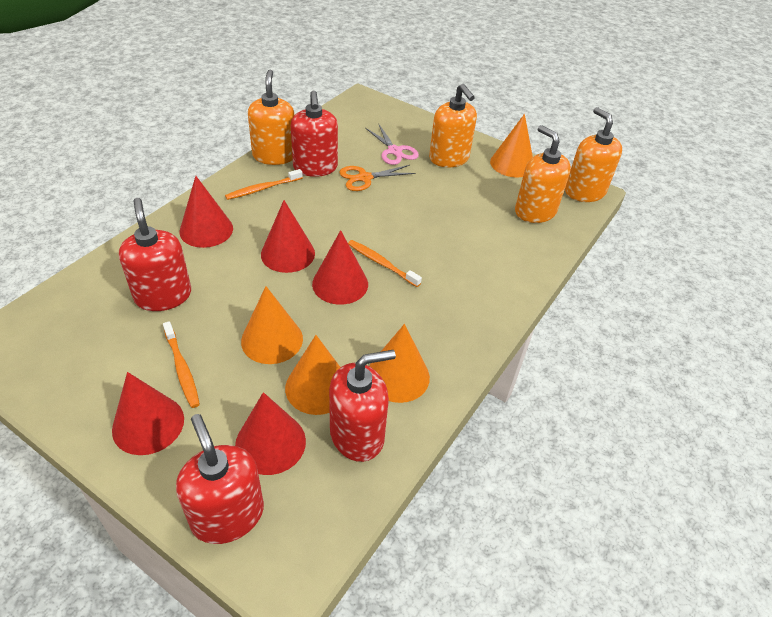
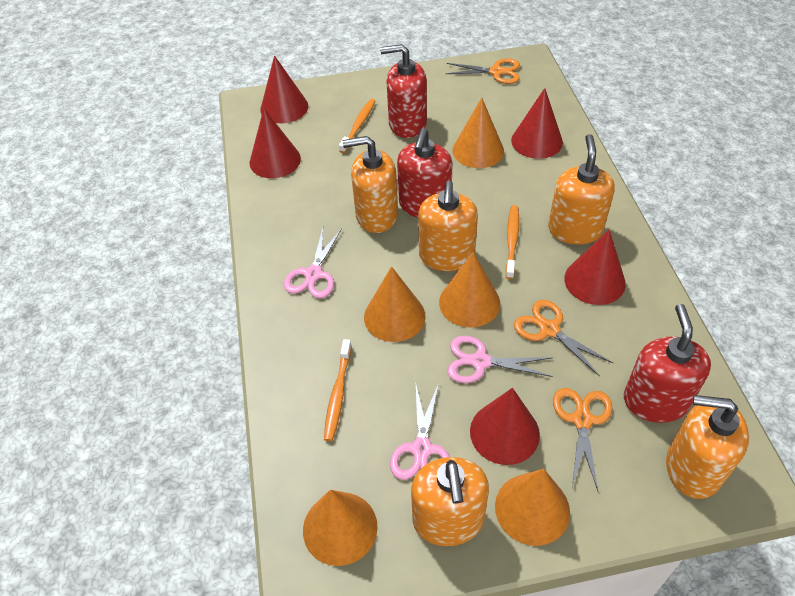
orange cone: 4 -> 5
orange scissors: 1 -> 3
orange soap dispenser: 4 -> 5
pink scissors: 1 -> 3
red soap dispenser: 4 -> 3

